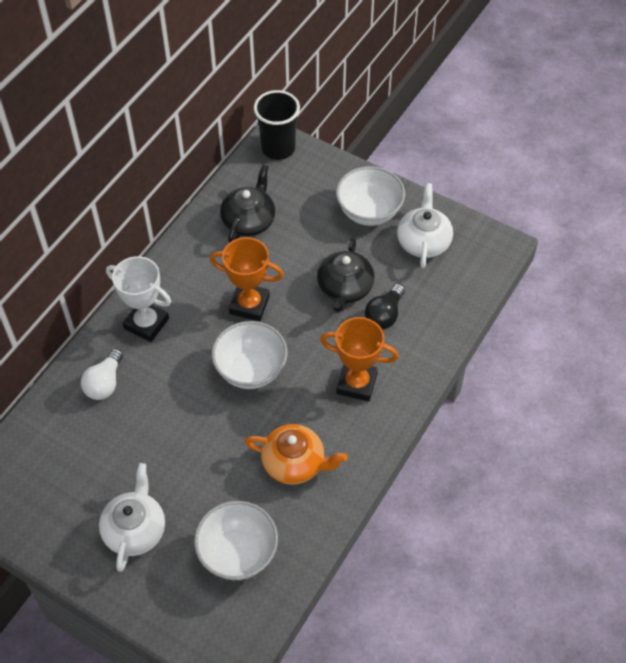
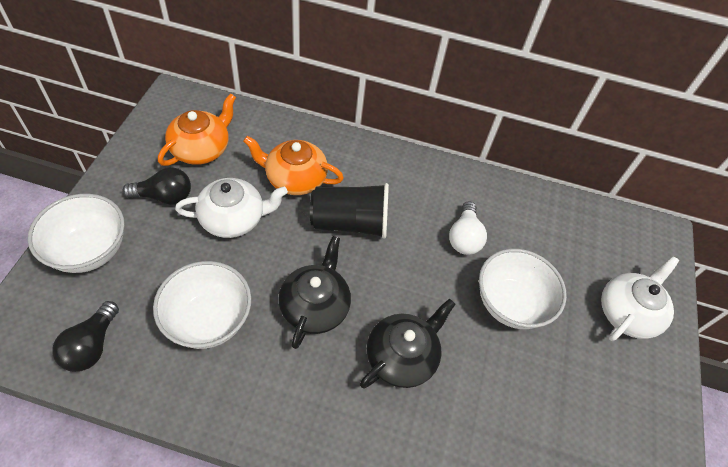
black light bulb: 1 -> 2
orange teapot: 1 -> 2
orange trophy: 2 -> 0
white trophy: 1 -> 0

